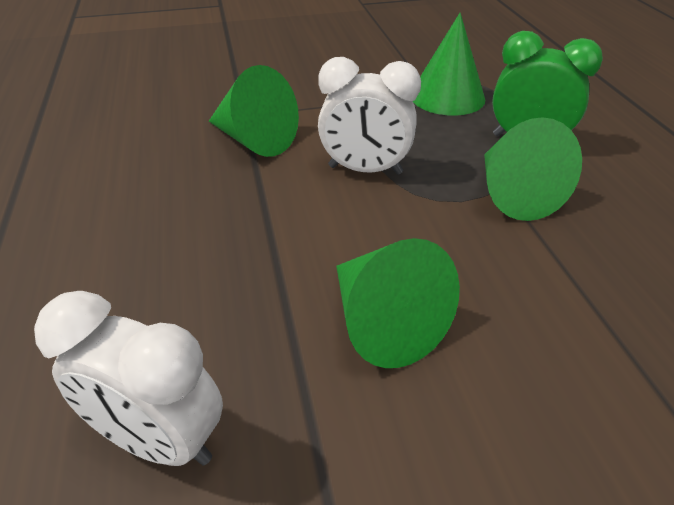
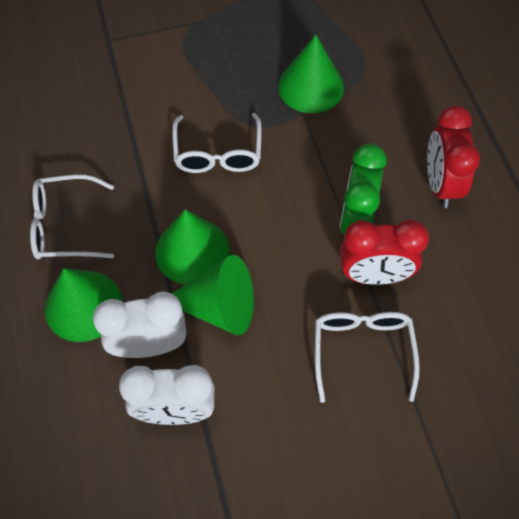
red clock: 0 -> 2
white glasses: 0 -> 3

